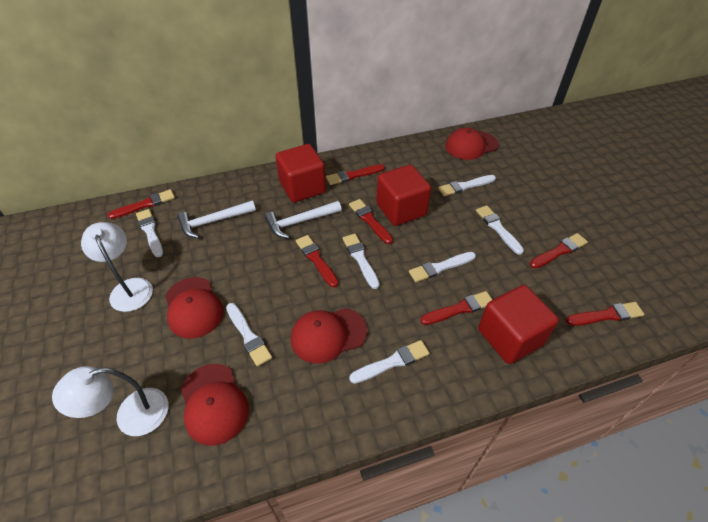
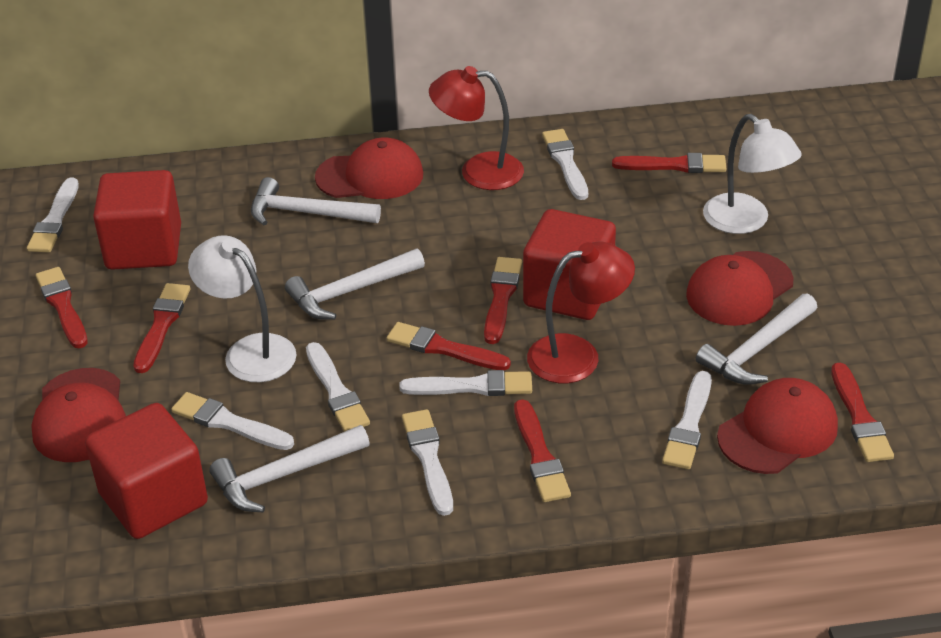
red lamp: 0 -> 2
white hammer: 2 -> 4

